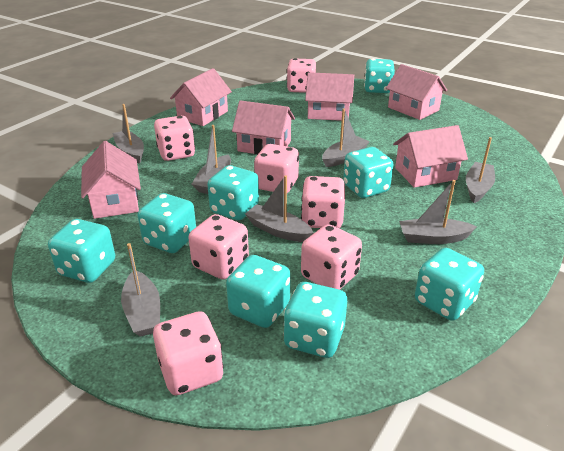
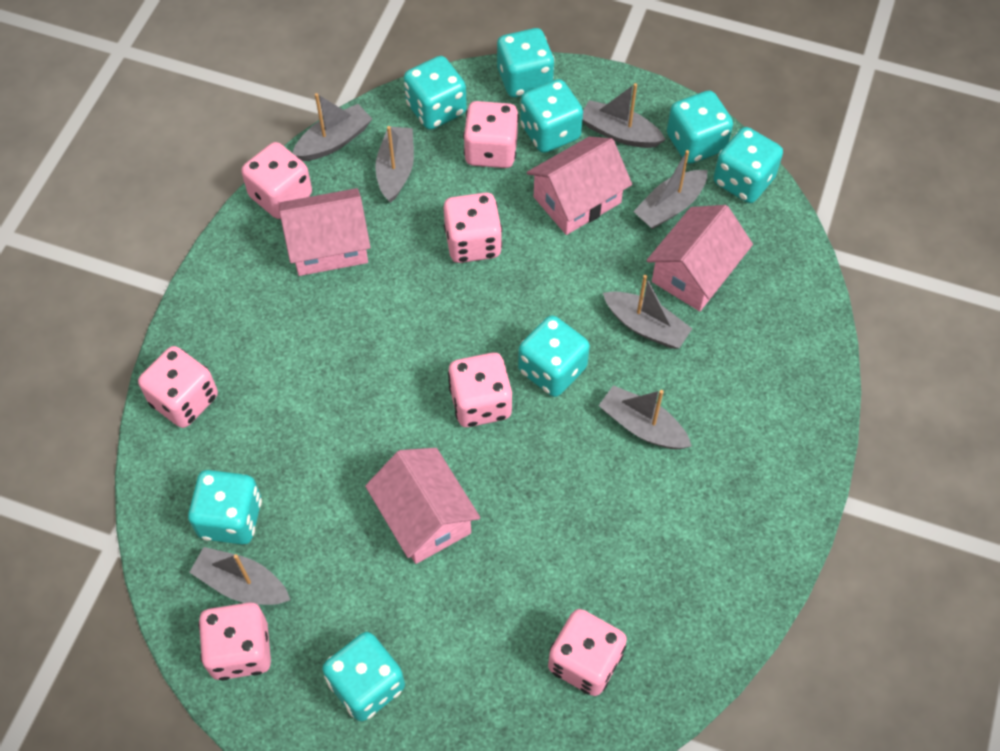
pink house: 6 -> 4

